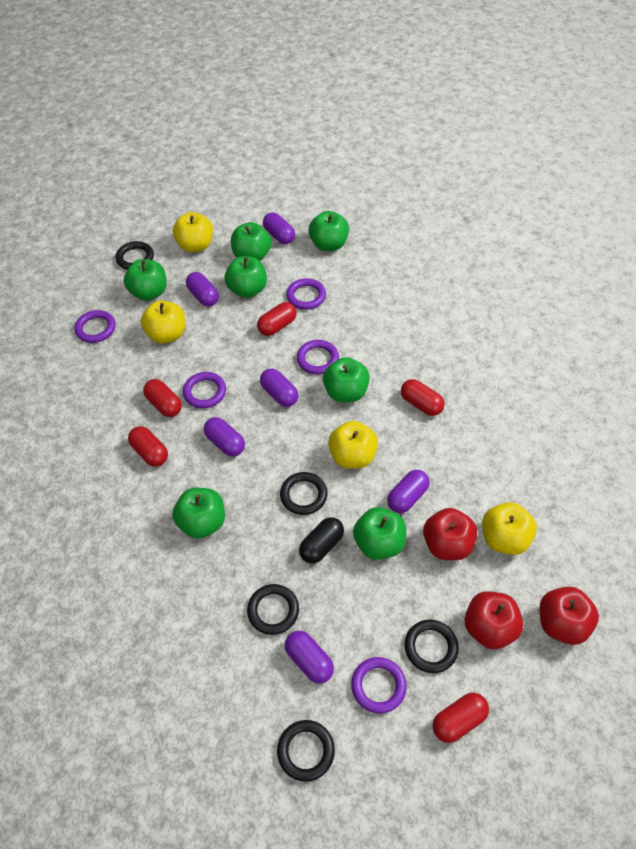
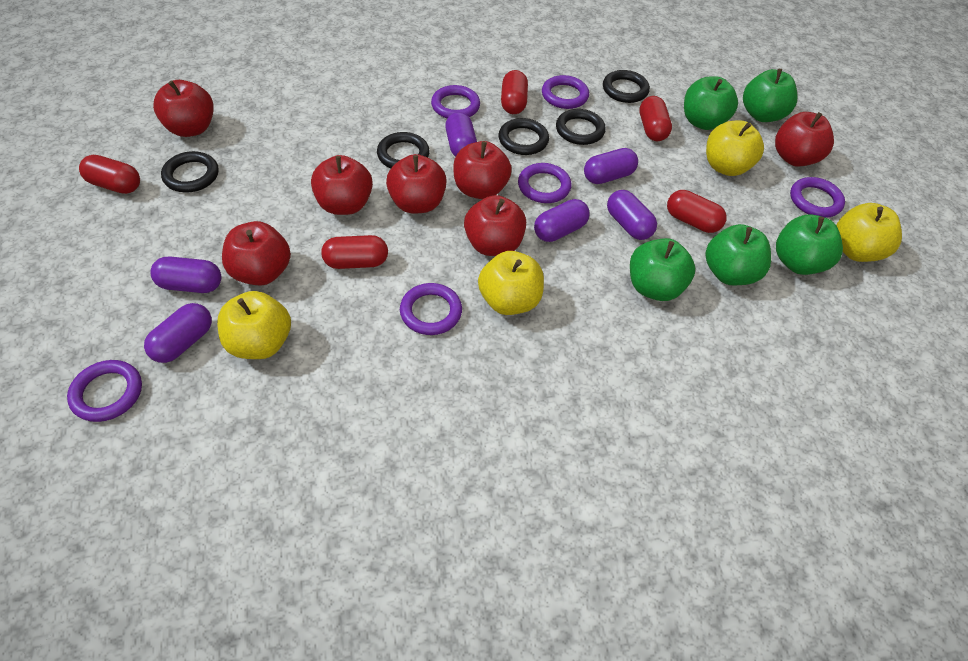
black capsule: 1 -> 0
green apple: 7 -> 5
purple ring: 5 -> 6
red apple: 3 -> 7

